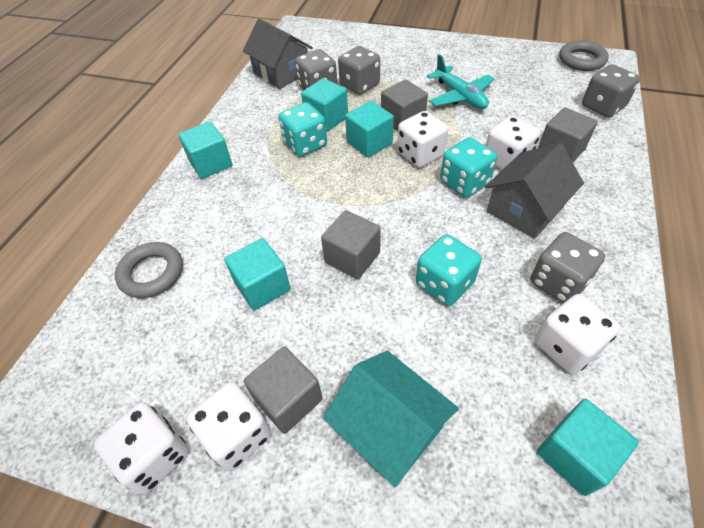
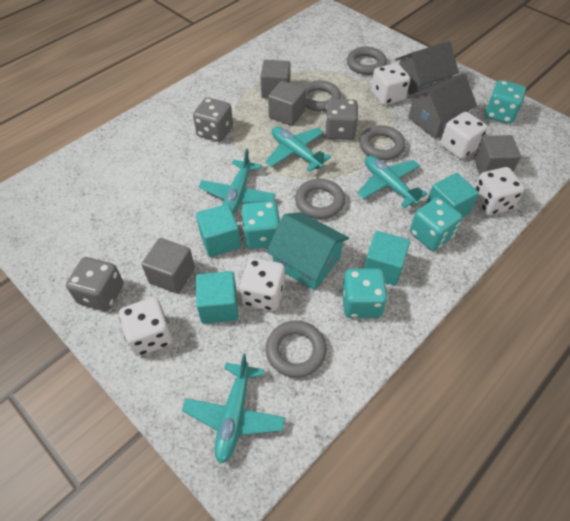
grey dice: 4 -> 3
grey ring: 2 -> 5
turquoise cube: 5 -> 4
turquoise dice: 3 -> 4
turquoise plane: 1 -> 4

